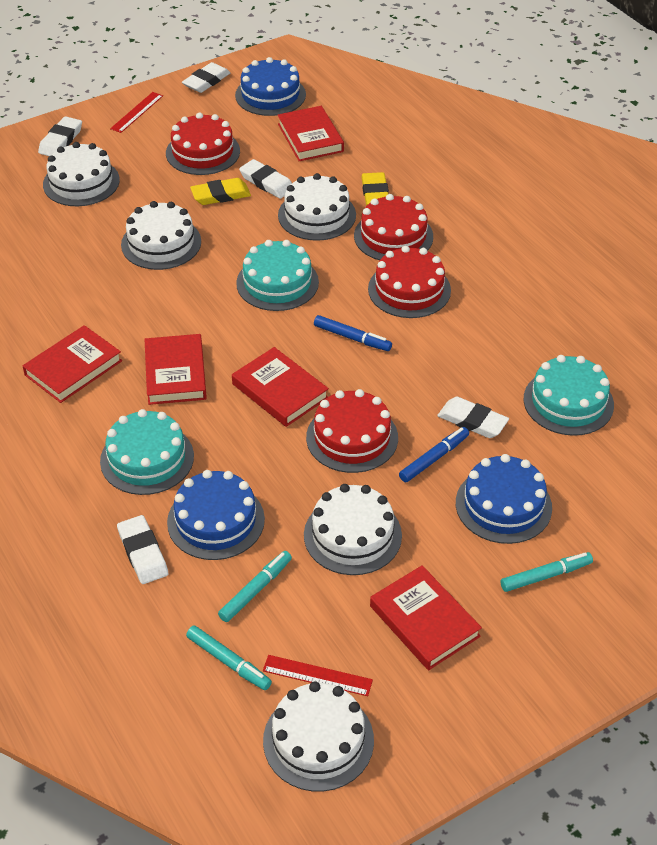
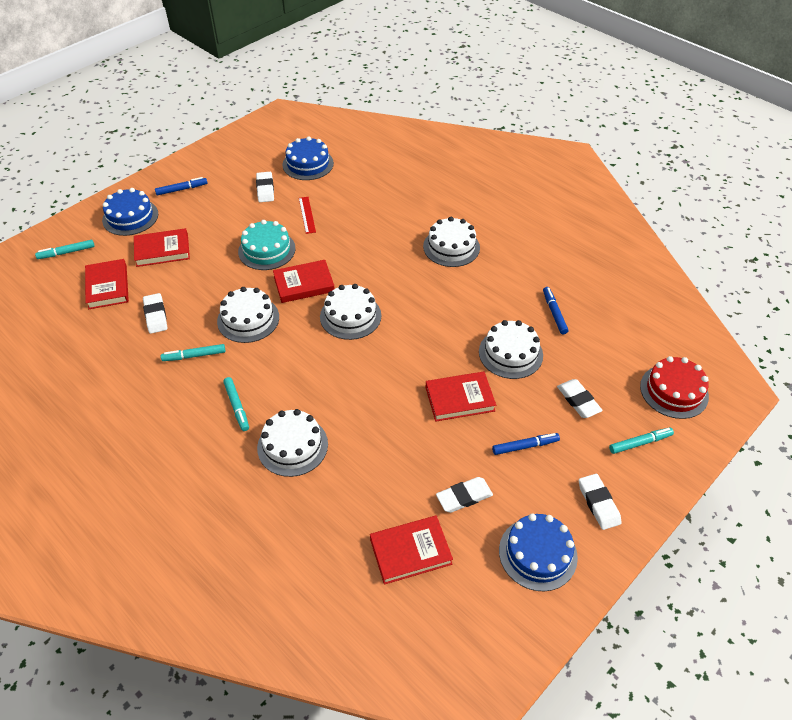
blue marker: 2 -> 3
red cake: 4 -> 1
red ruler: 2 -> 1
turquoise cake: 3 -> 1
turquoise marker: 3 -> 4
yellow eraser: 2 -> 0

